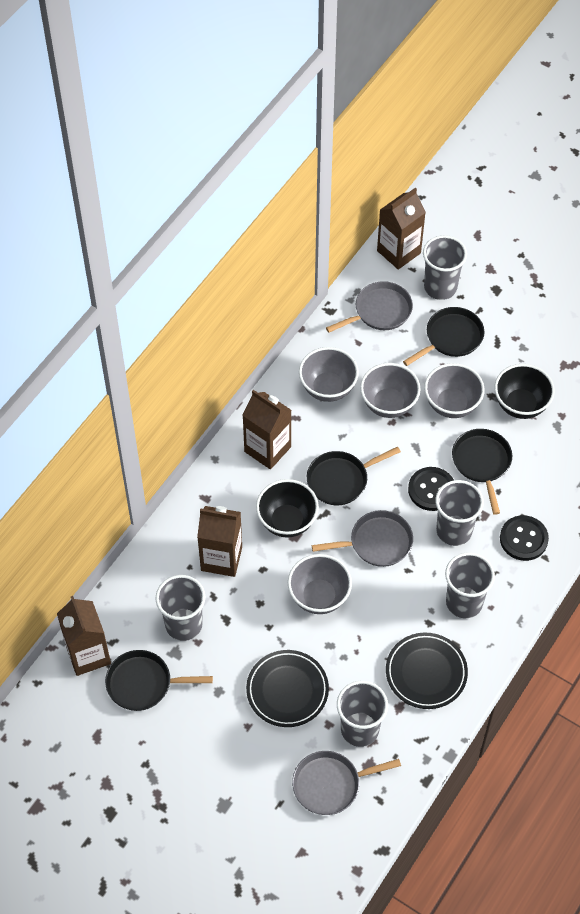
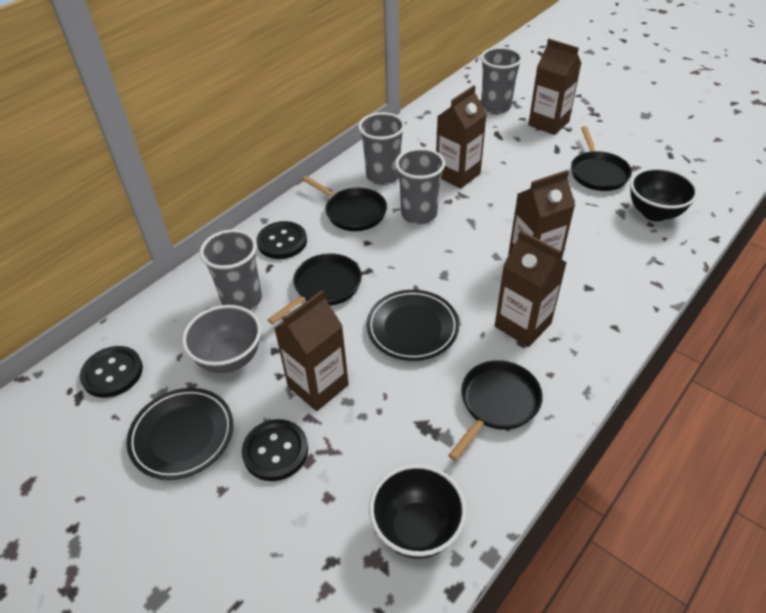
black button: 2 -> 3
brown carton: 4 -> 5
grey bowl: 4 -> 1
grey cup: 5 -> 4
grey pan: 3 -> 0

